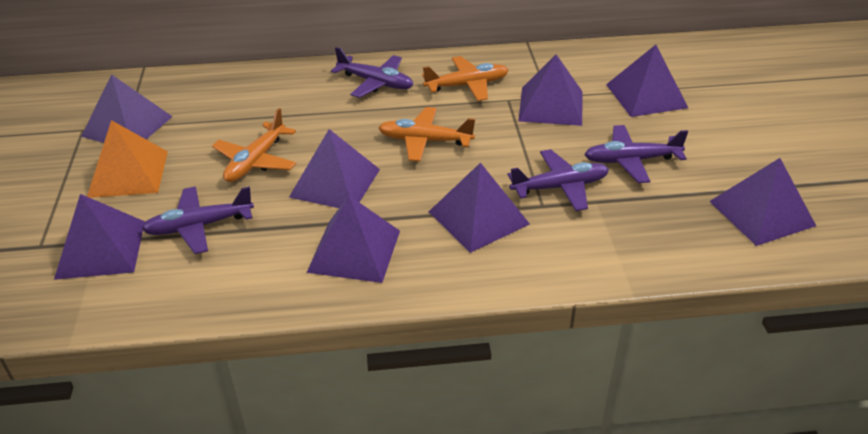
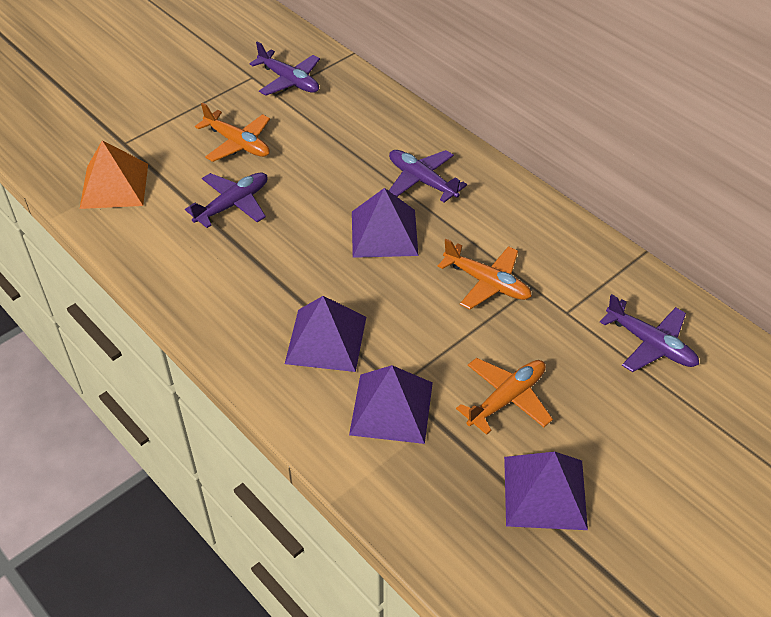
purple pyramid: 8 -> 4

